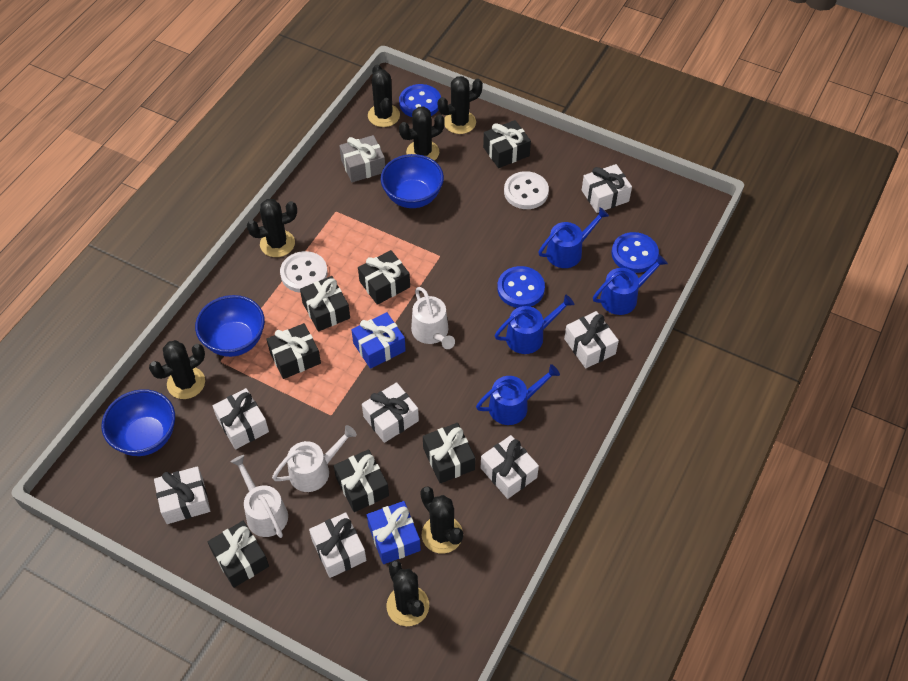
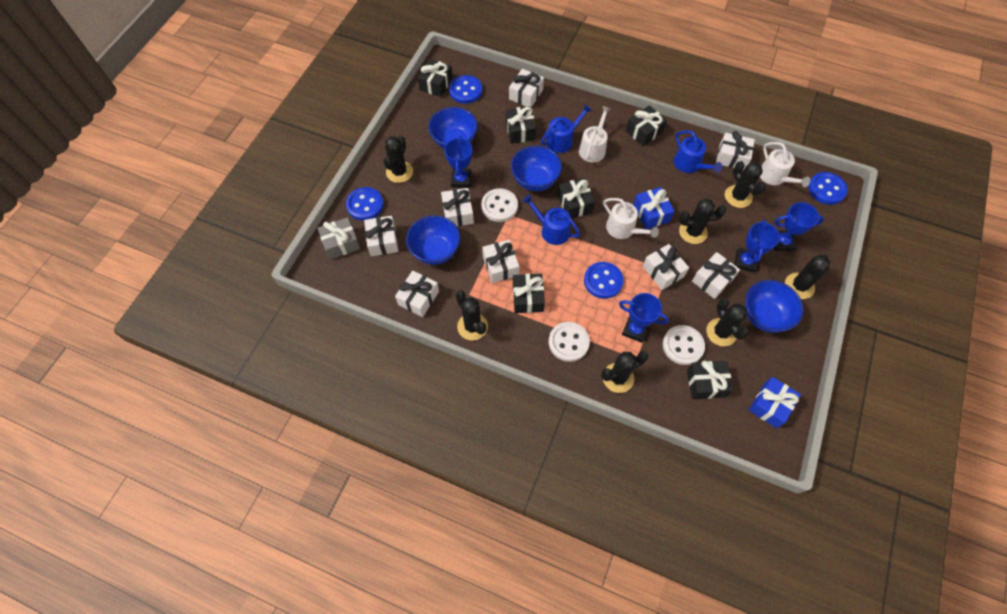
black gift: 7 -> 6
blue bowl: 3 -> 4
blue button: 3 -> 4
blue trophy: 0 -> 4
blue watering can: 4 -> 3
white button: 2 -> 3
white gift: 7 -> 8

